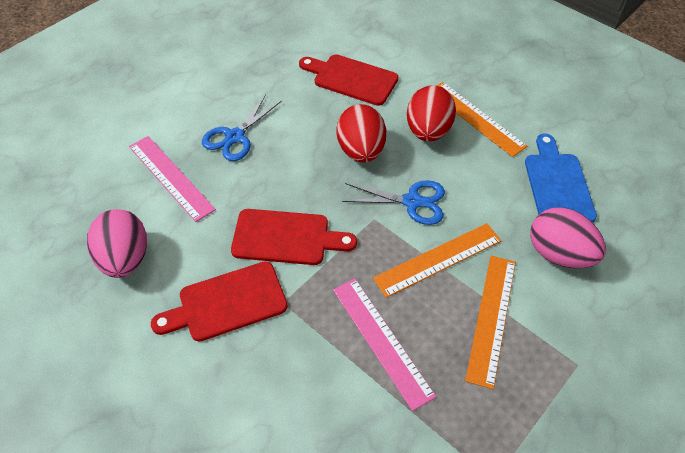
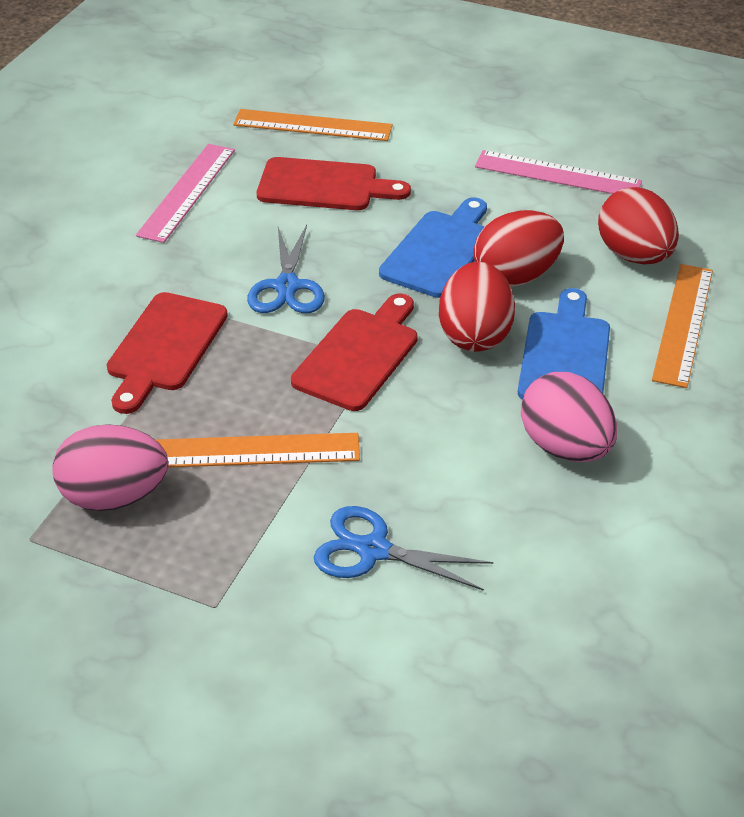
blue cutting board: 1 -> 2
red egg: 2 -> 3

